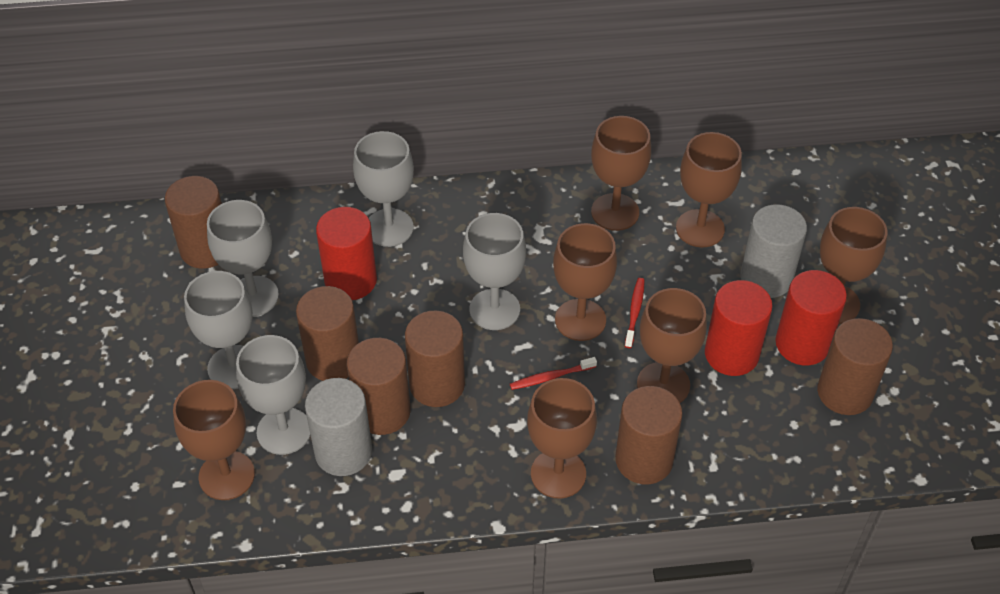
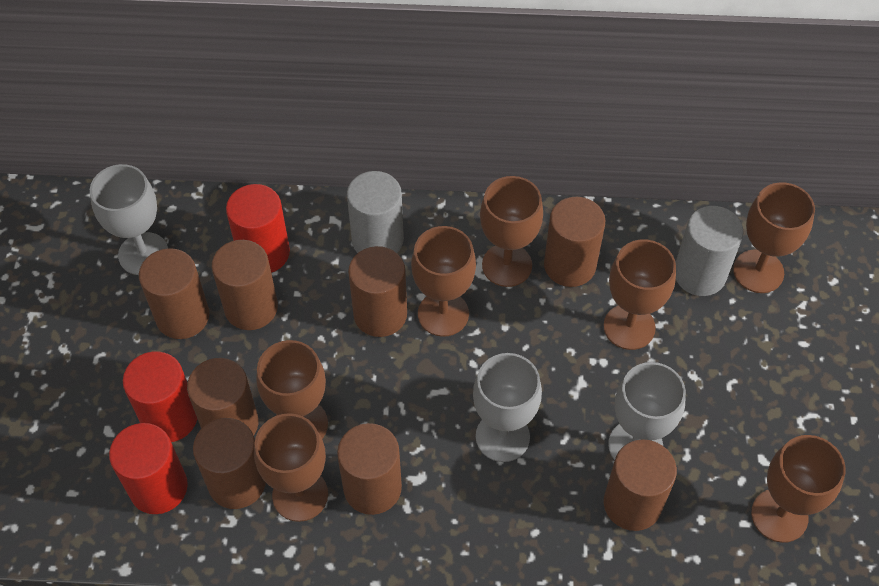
brown cylinder: 6 -> 8
grey goblet: 5 -> 3
red toothbrush: 2 -> 0

